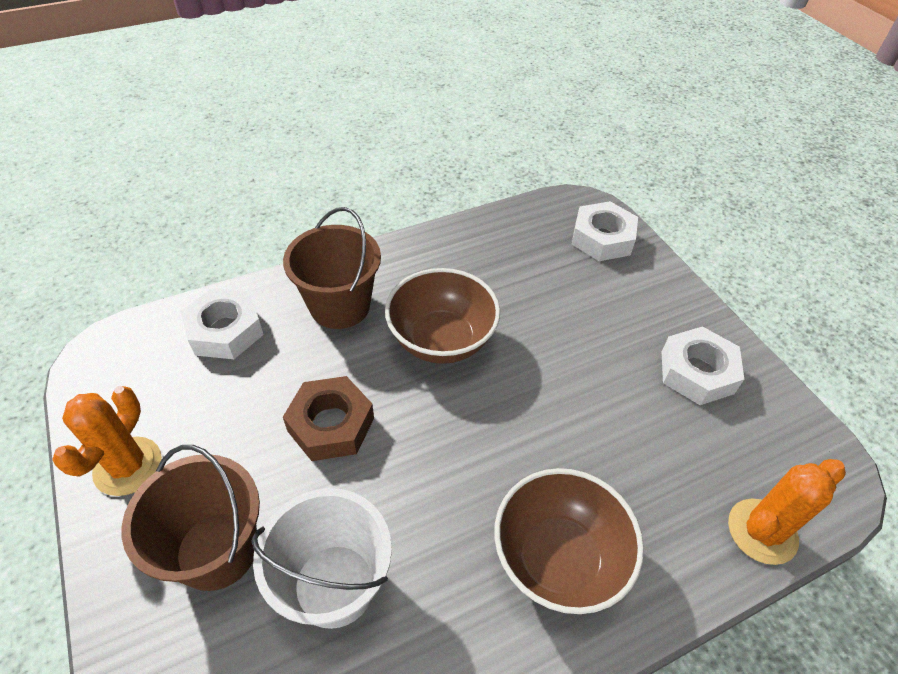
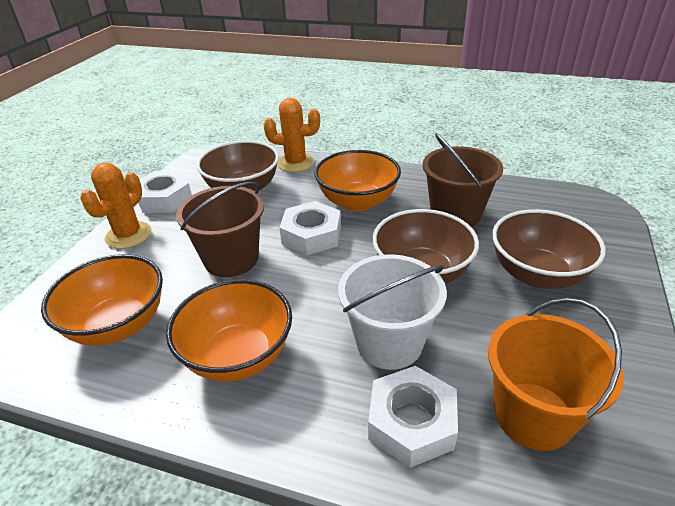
brown bowl: 2 -> 3
brown nut: 1 -> 0
orange bowl: 0 -> 3
orange bucket: 0 -> 1

